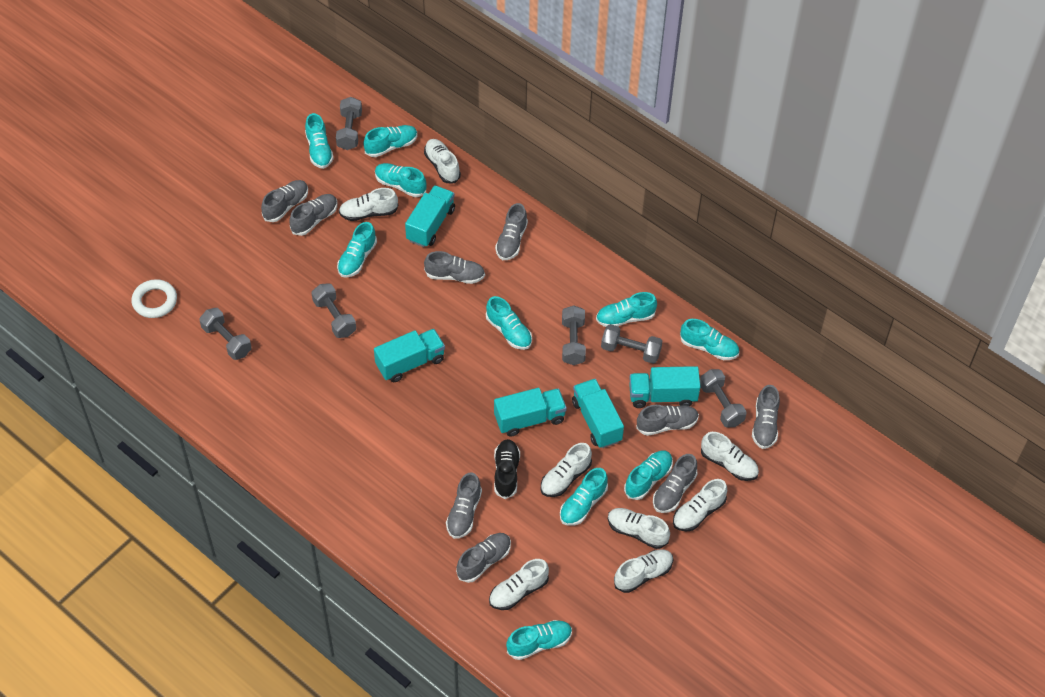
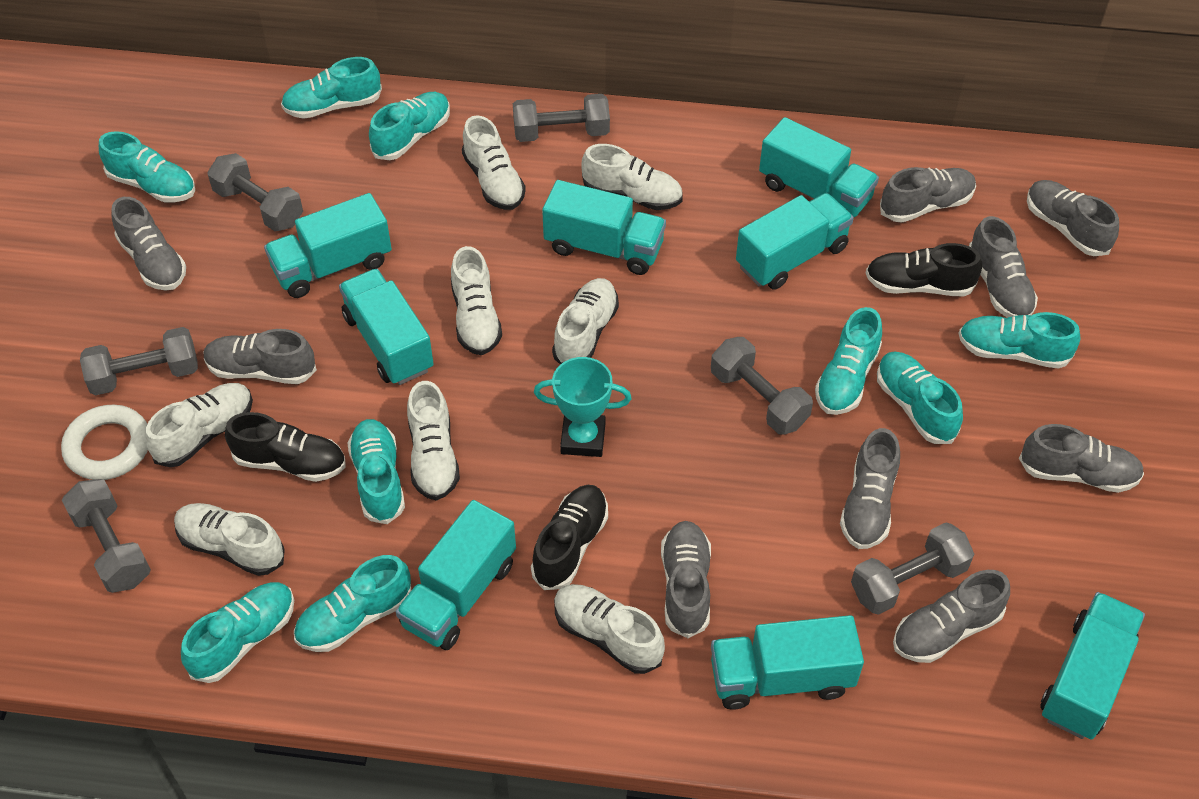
black shoe: 1 -> 3
turquoise shoe: 10 -> 9
turquoise trophy: 0 -> 1
turquoise truck: 5 -> 8

